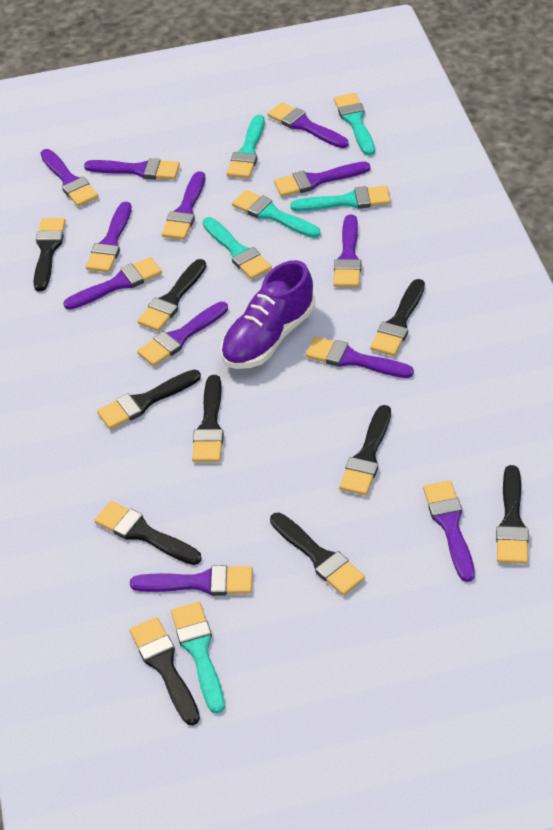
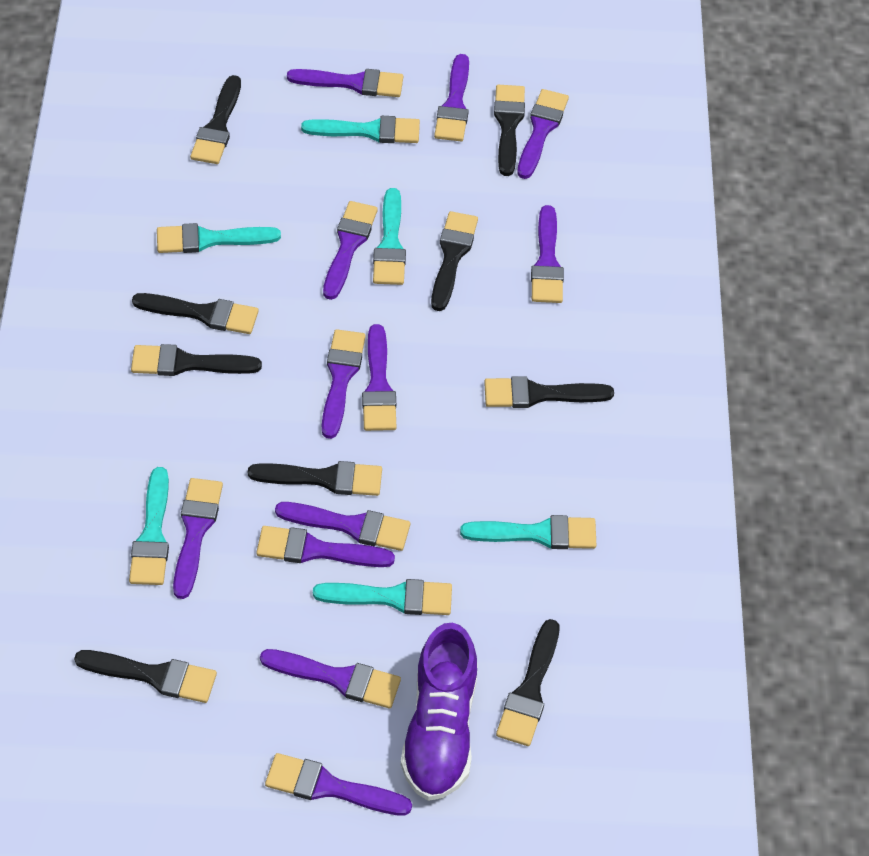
black brush: 10 -> 9

